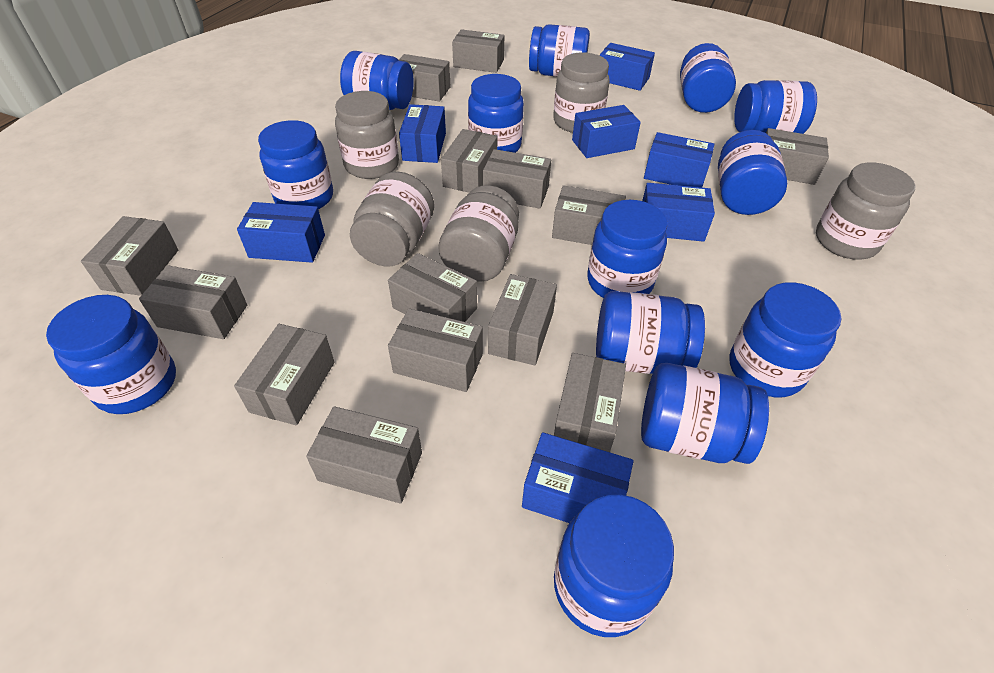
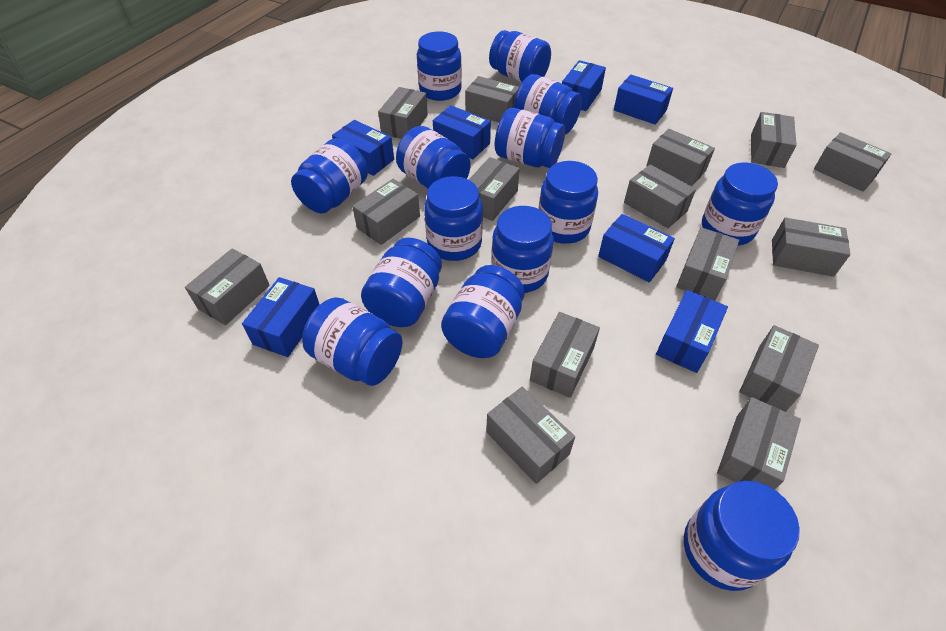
blue jar: 13 -> 14
grey box: 14 -> 15
grey jar: 5 -> 0

